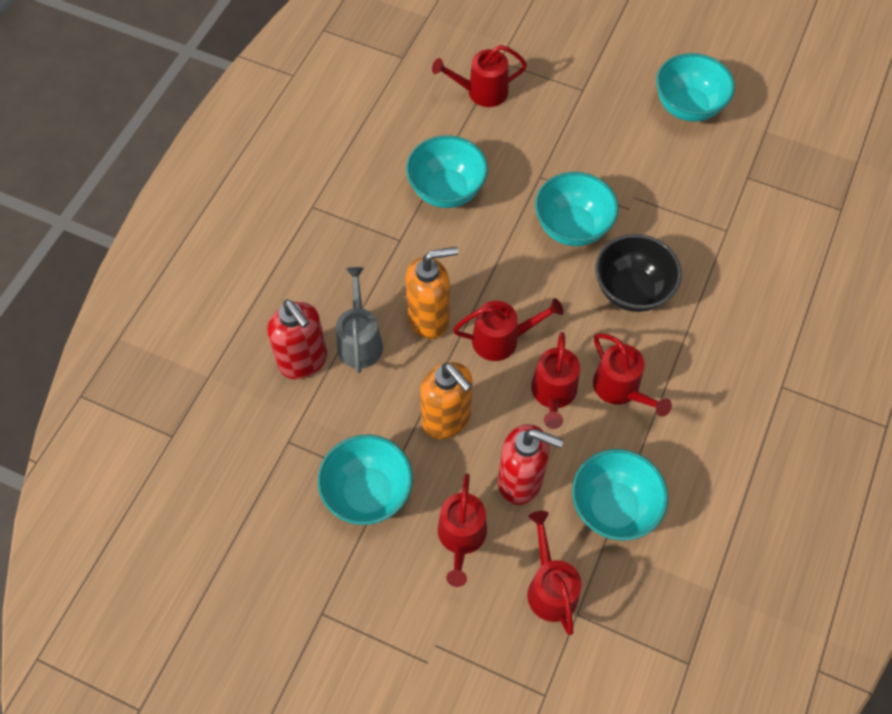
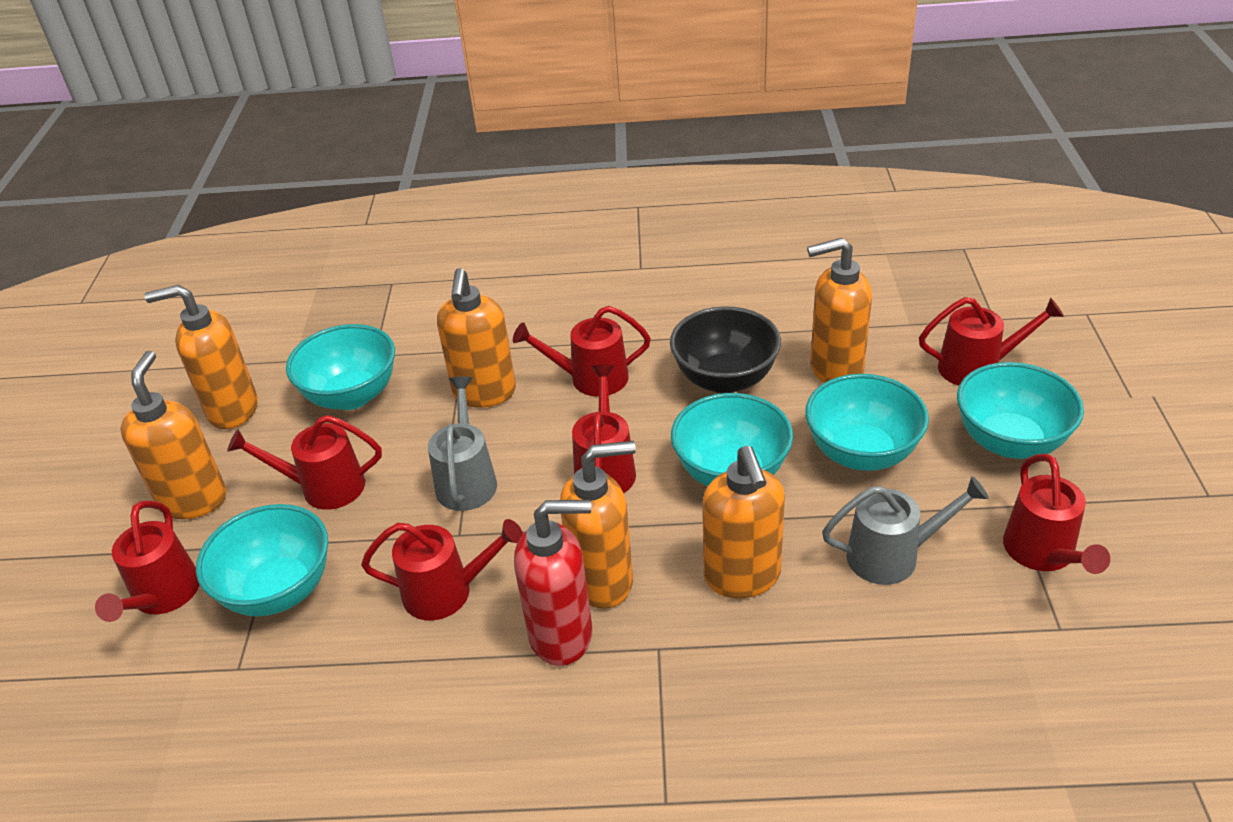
grey watering can: 1 -> 2
orange soap dispenser: 2 -> 6
red soap dispenser: 2 -> 1
red watering can: 6 -> 7

